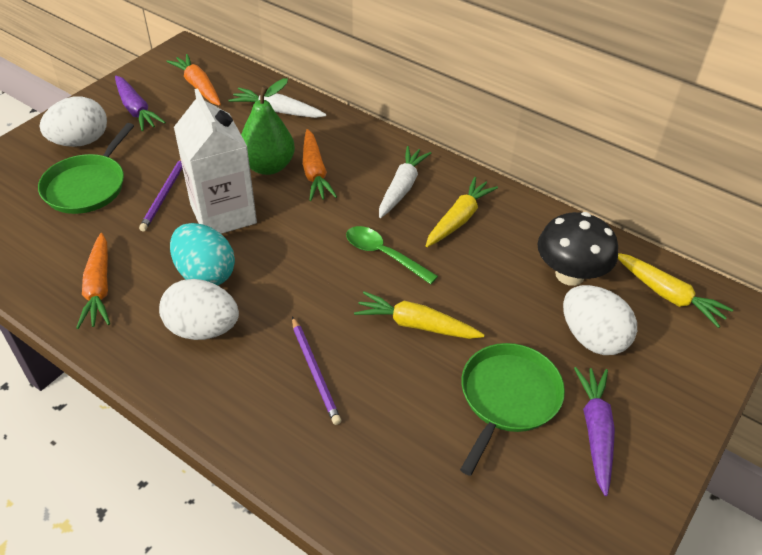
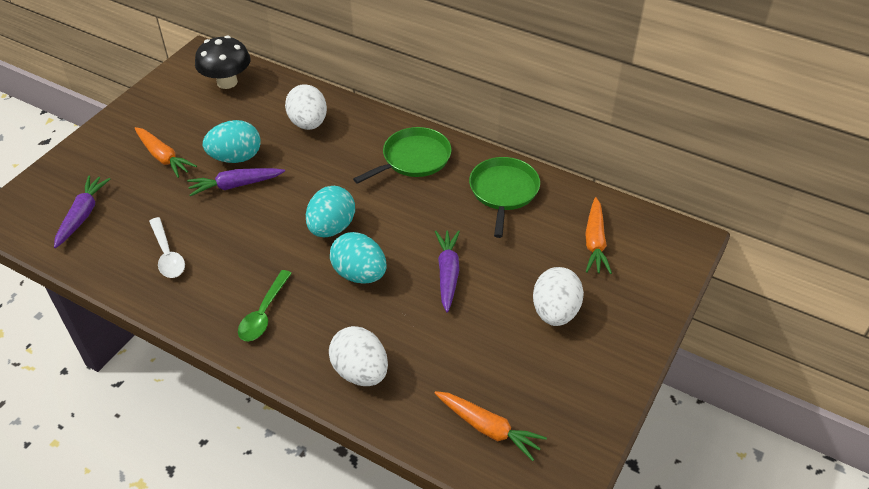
green pear: 1 -> 0
purple carrot: 2 -> 3
purple pencil: 2 -> 0
turquoise egg: 1 -> 3
white carrot: 2 -> 0
white carton: 1 -> 0
white spoon: 0 -> 1
yellow carrot: 3 -> 0

